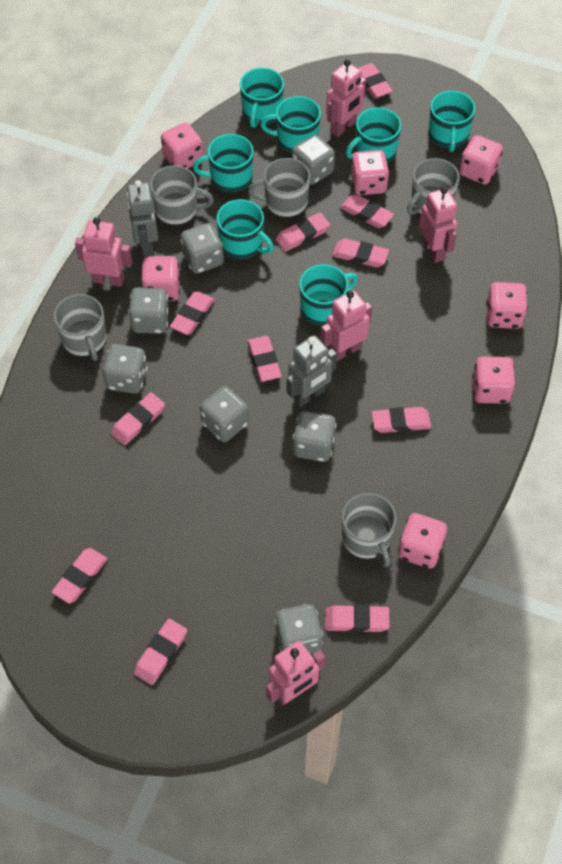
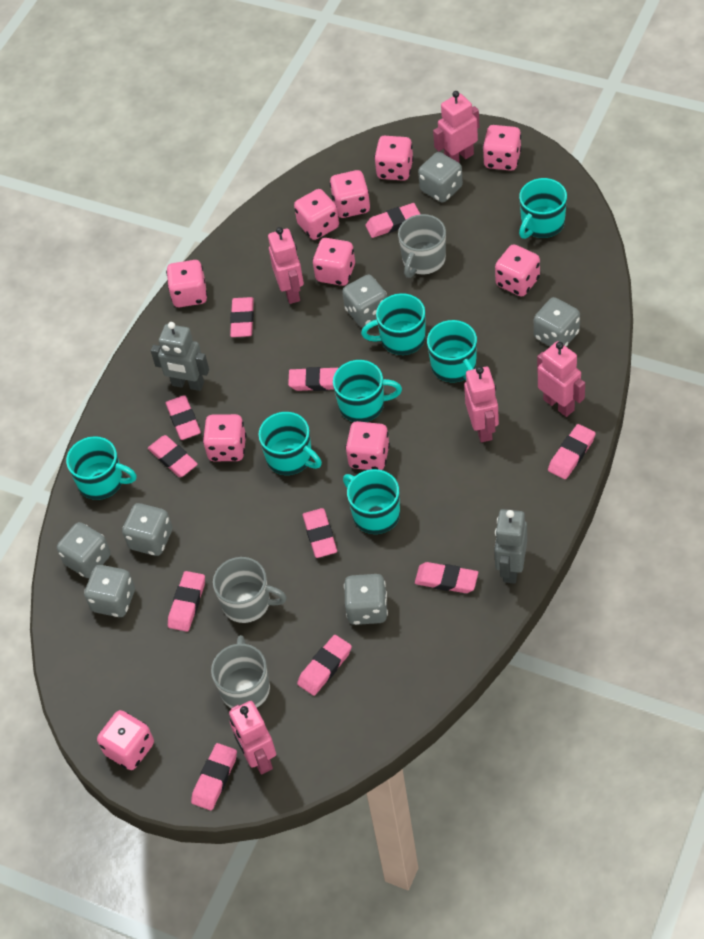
grey mug: 5 -> 3
pink dice: 7 -> 10

